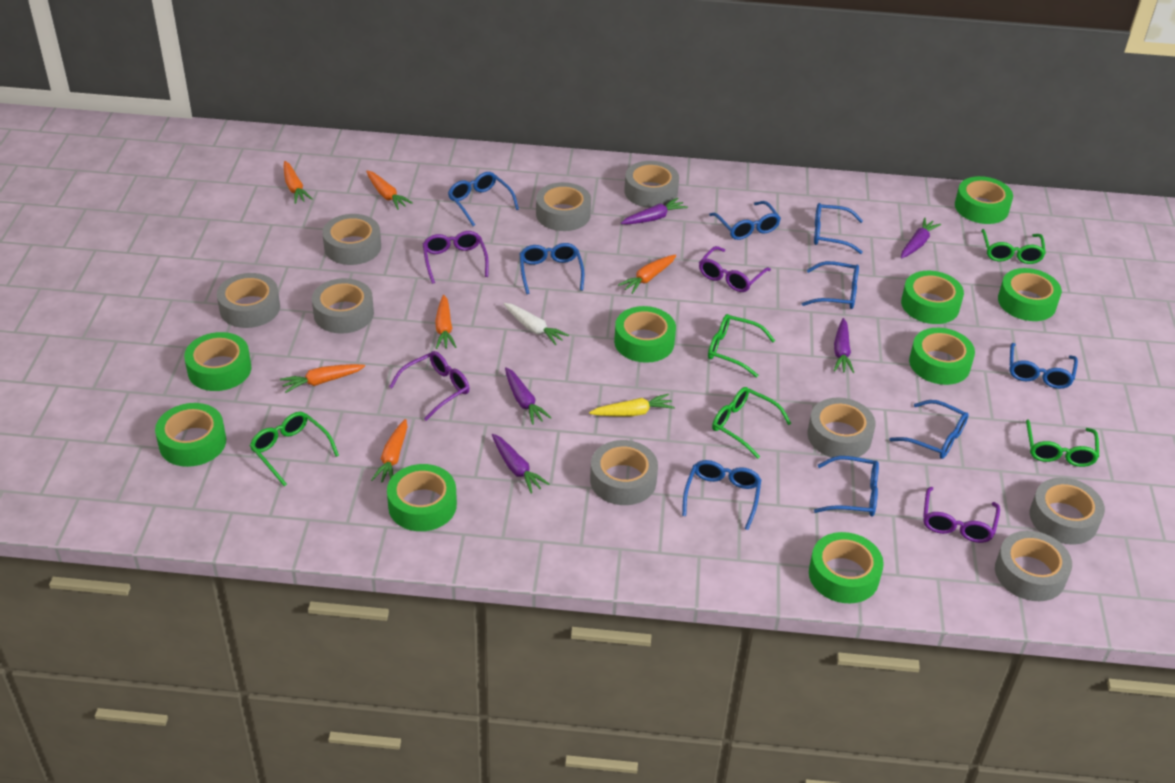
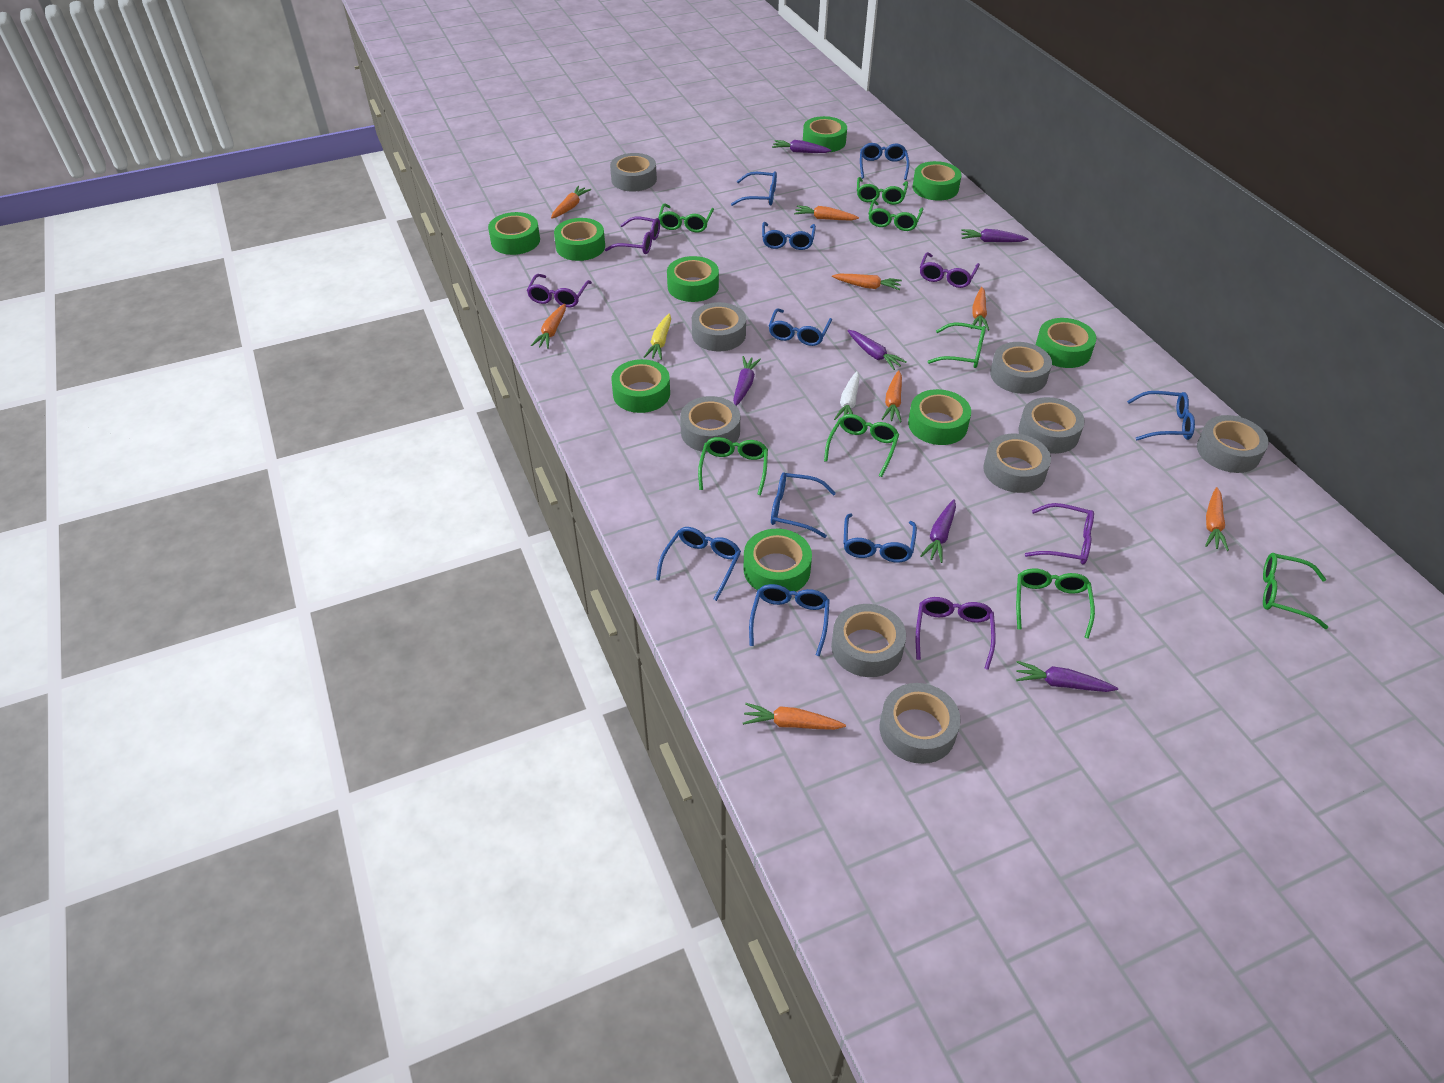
green glasses: 5 -> 8
orange carrot: 6 -> 8
purple carrot: 5 -> 6
purple glasses: 4 -> 5

